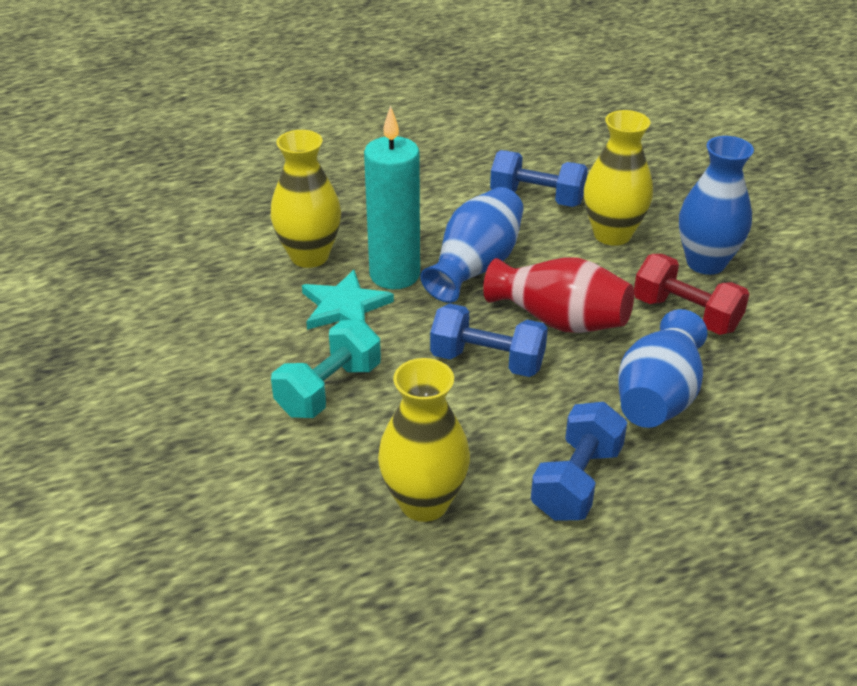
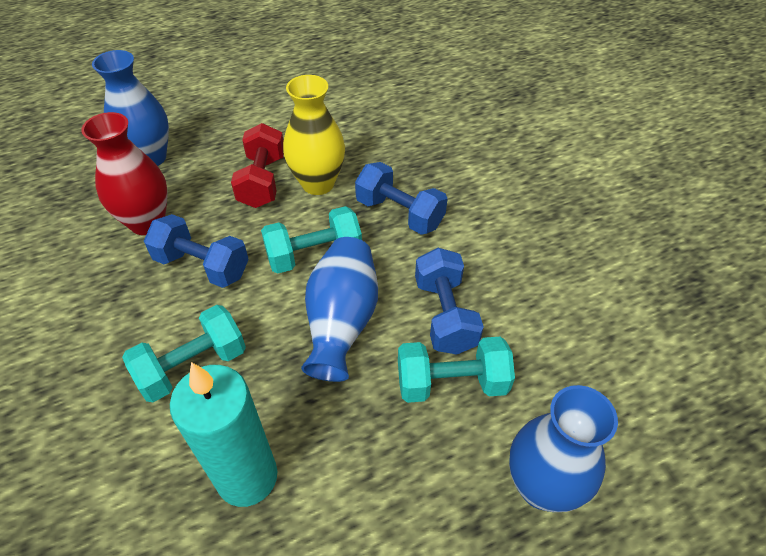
turquoise dumbbell: 1 -> 3
turquoise star: 1 -> 0
yellow vase: 3 -> 1

